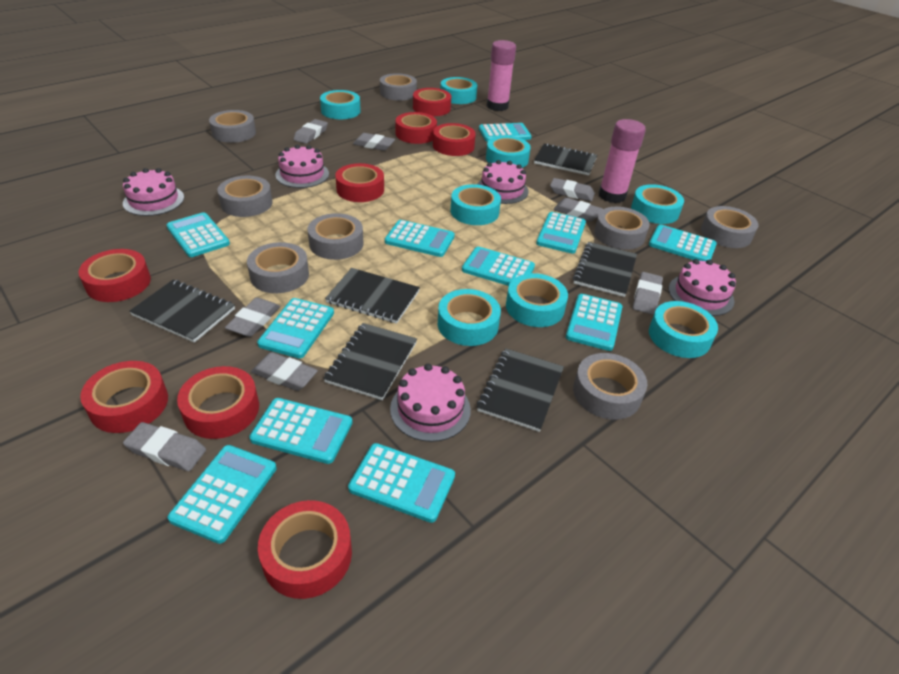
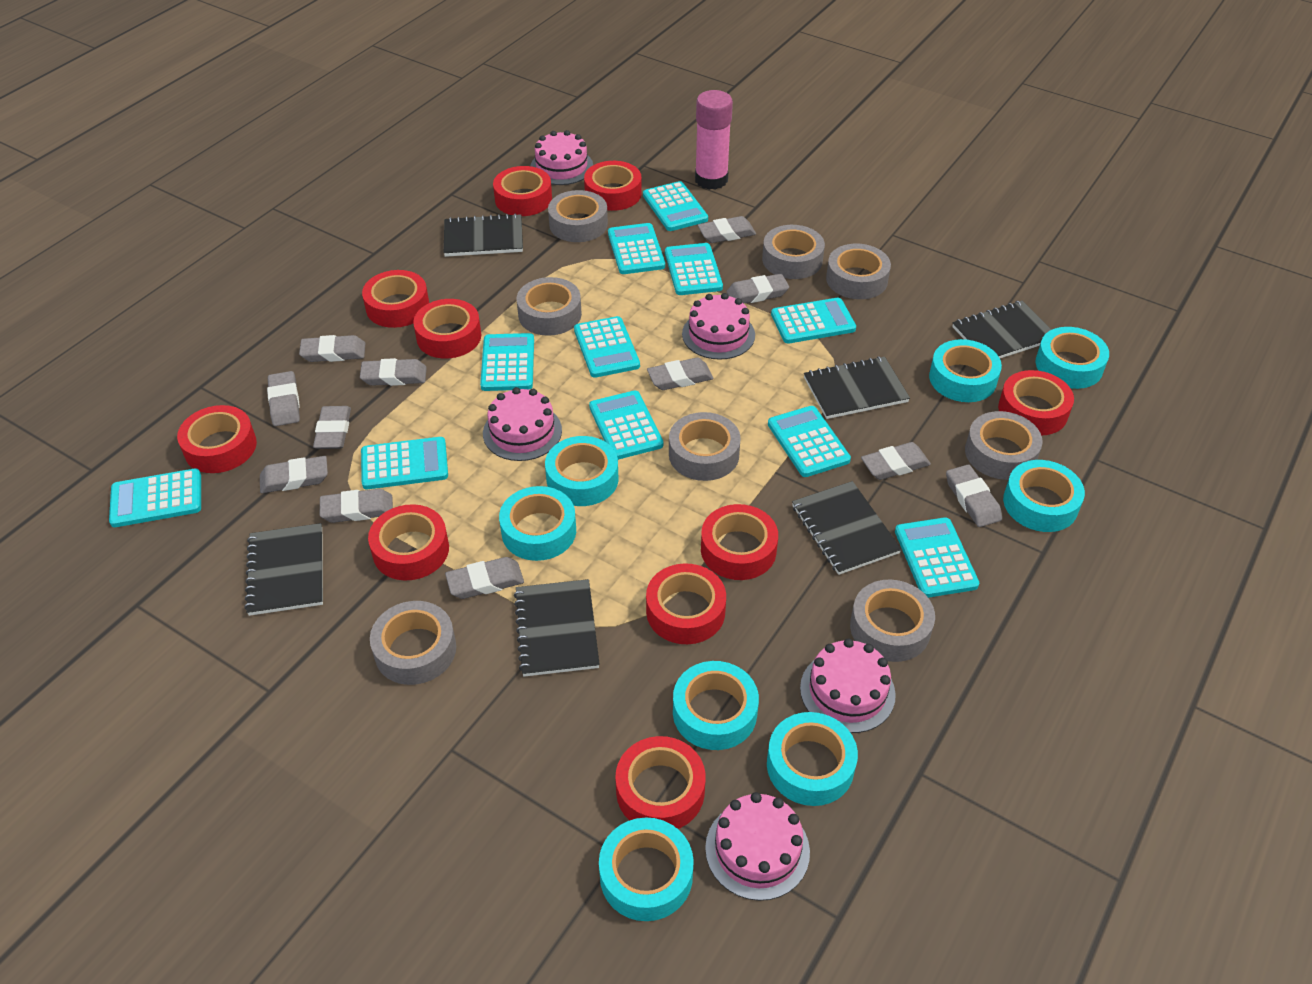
grey eraser: 8 -> 12
pink glue stick: 2 -> 1
red tape: 8 -> 10

